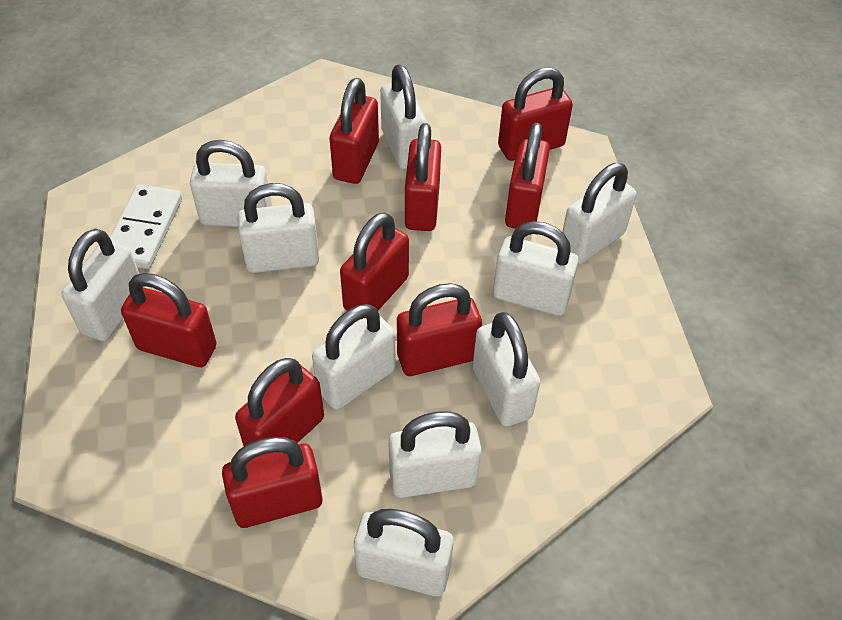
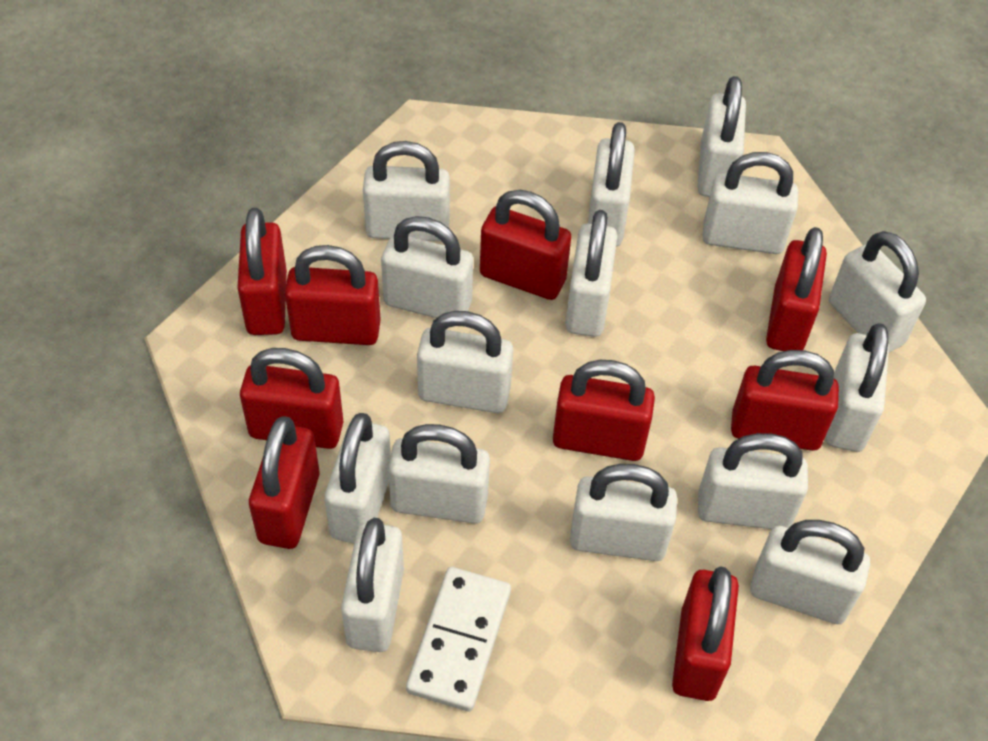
white padlock: 10 -> 15

